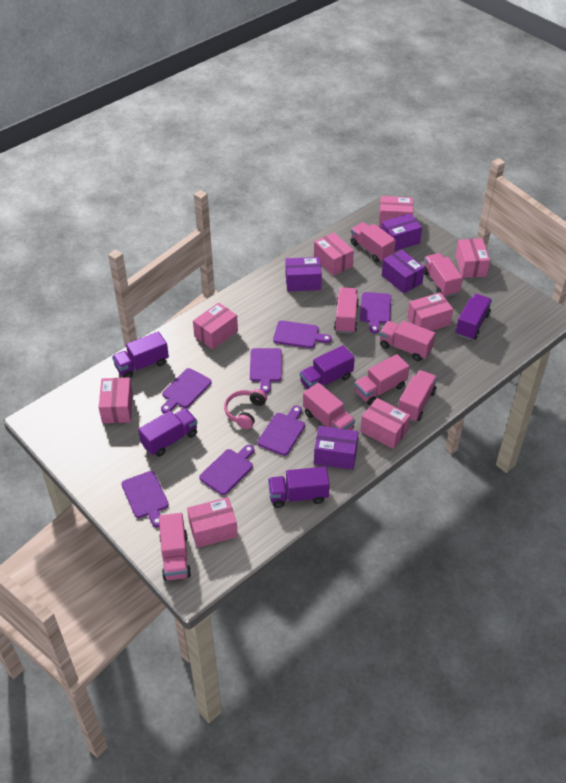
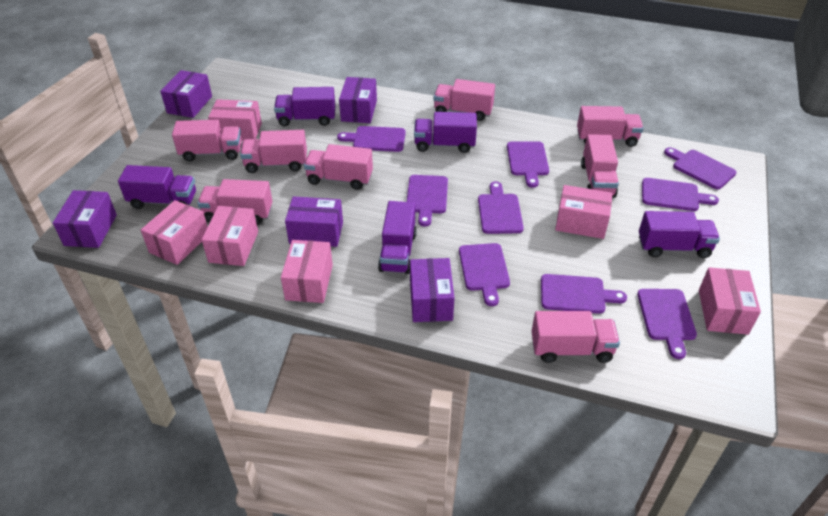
pink box: 8 -> 6
pink headphones: 1 -> 0
purple box: 4 -> 5
purple cutting board: 7 -> 9

